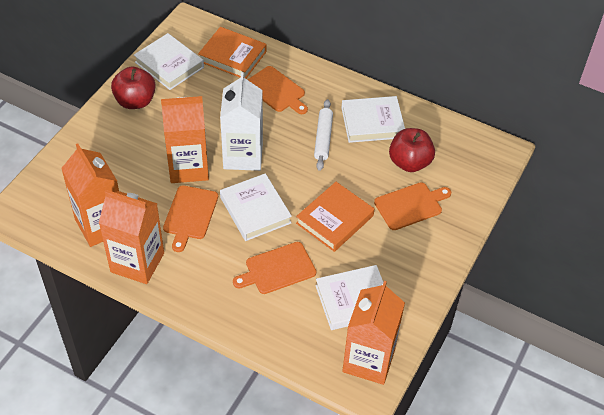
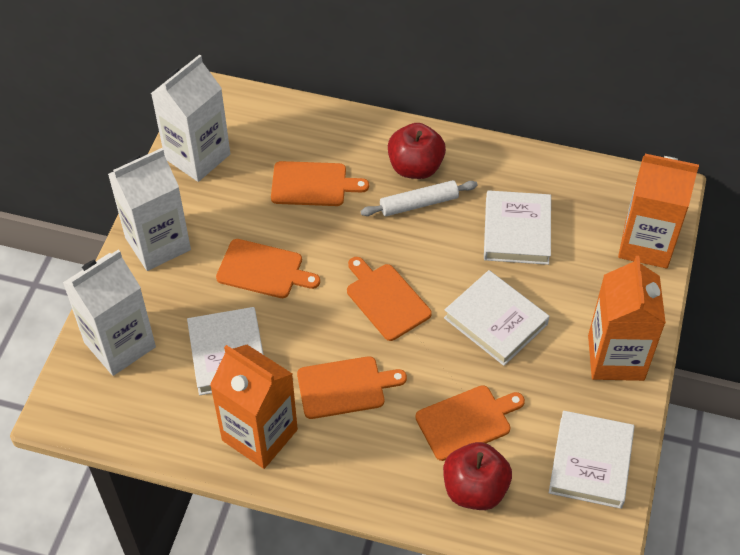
orange book: 2 -> 0
orange carton: 4 -> 3
orange cutting board: 4 -> 5
white carton: 1 -> 3

